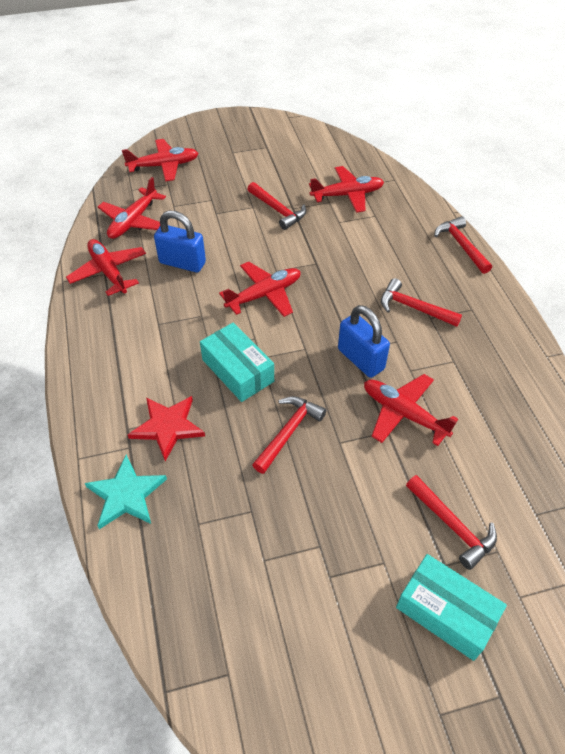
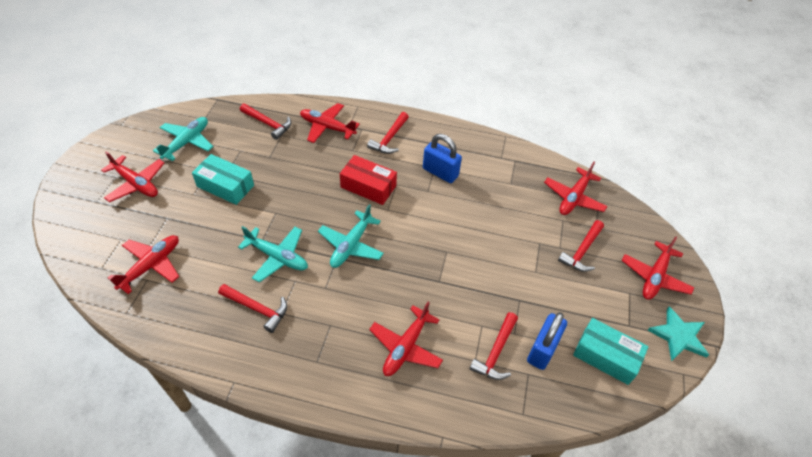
red box: 0 -> 1
red star: 1 -> 0
turquoise plane: 0 -> 3

